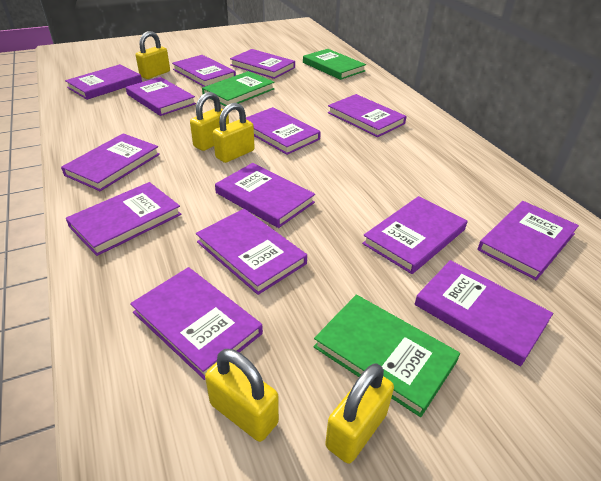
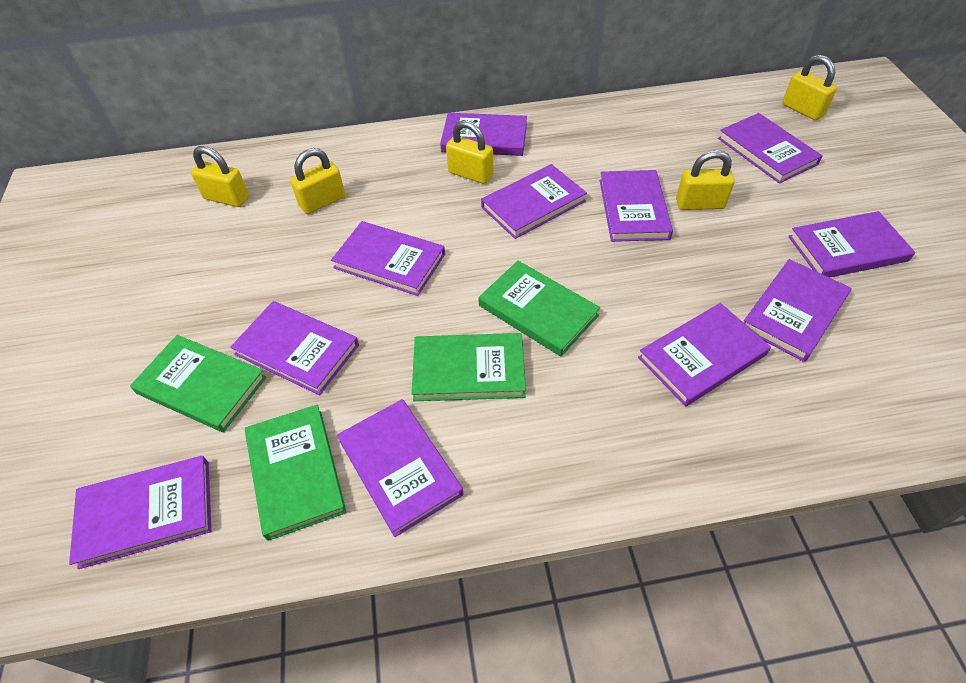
green book: 3 -> 4
purple book: 14 -> 11

